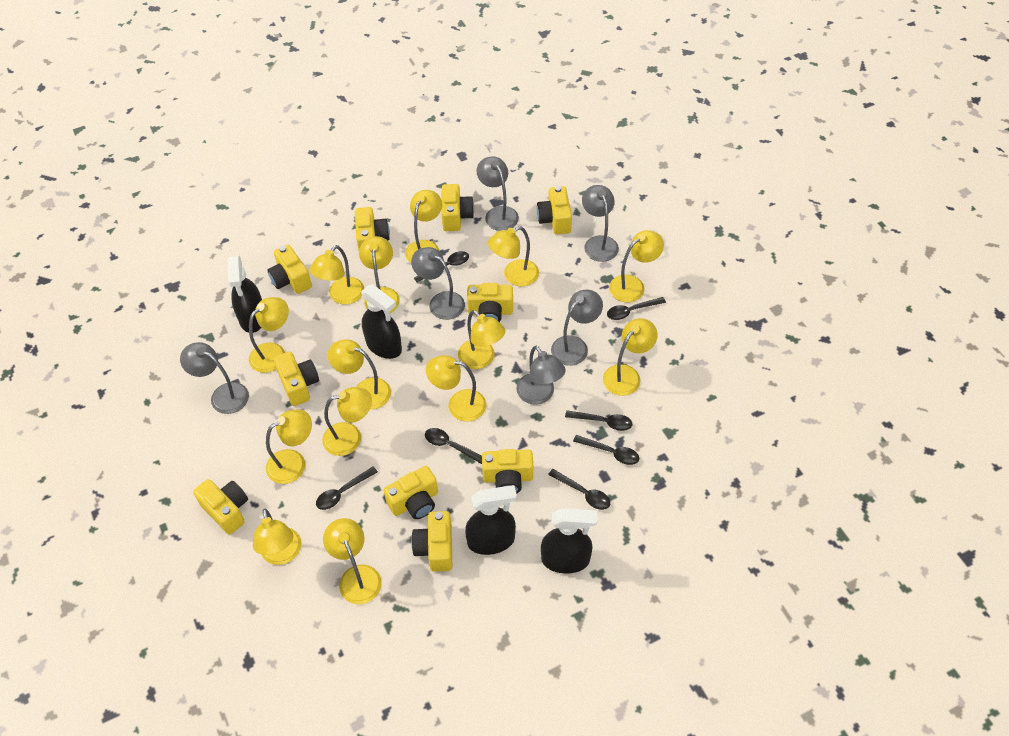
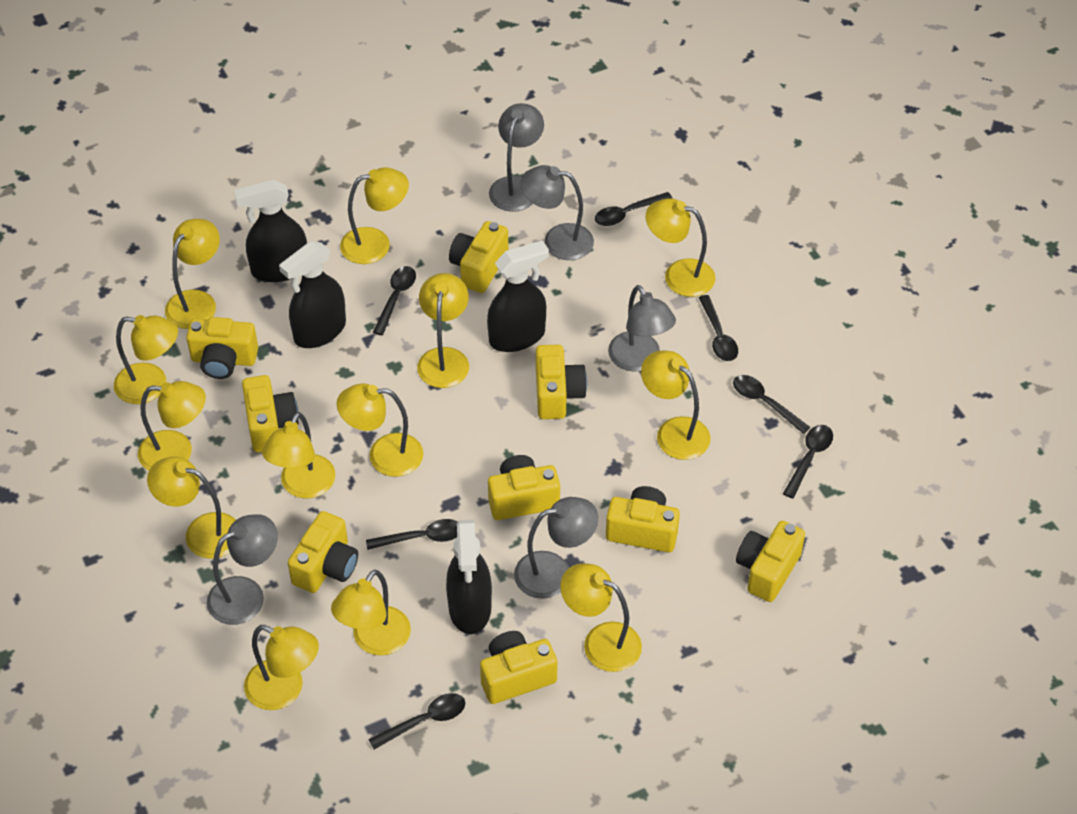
grey lamp: 6 -> 5
yellow camera: 10 -> 9
yellow lamp: 14 -> 13

